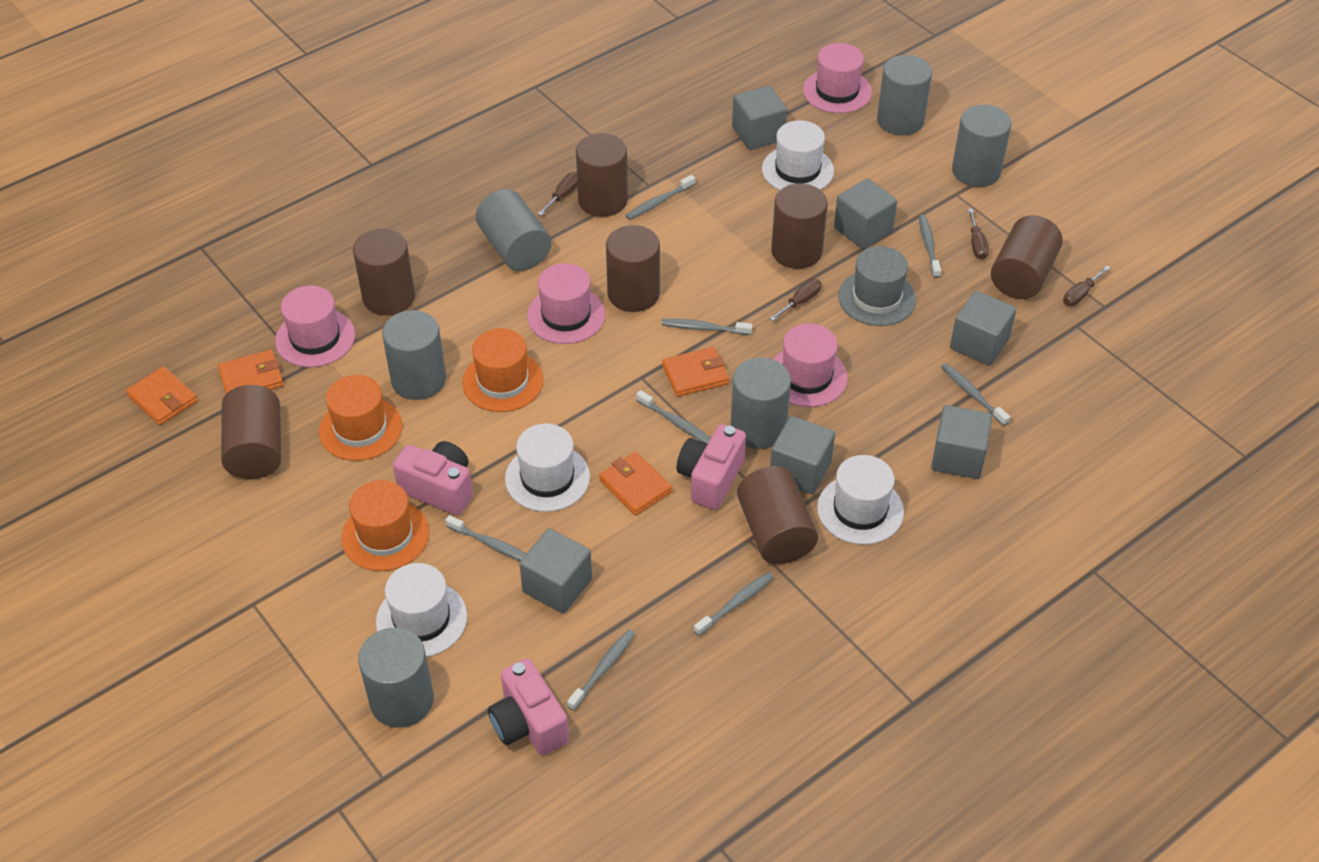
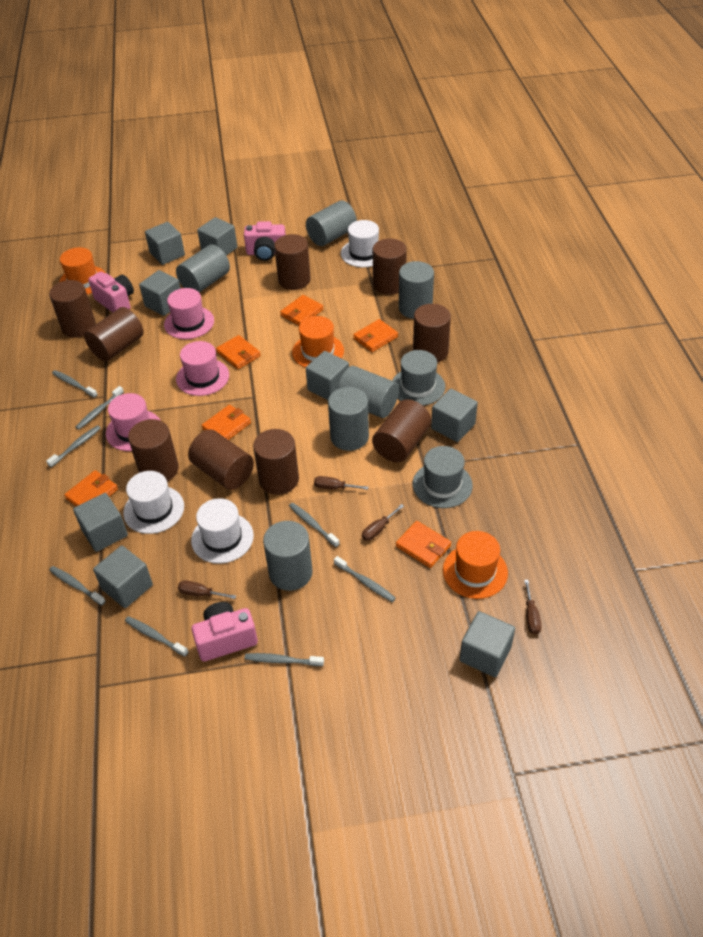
brown cylinder: 7 -> 9
grey cube: 6 -> 8
grey hat: 1 -> 2
orange wallet: 4 -> 6
pink hat: 4 -> 3
white hat: 4 -> 3

